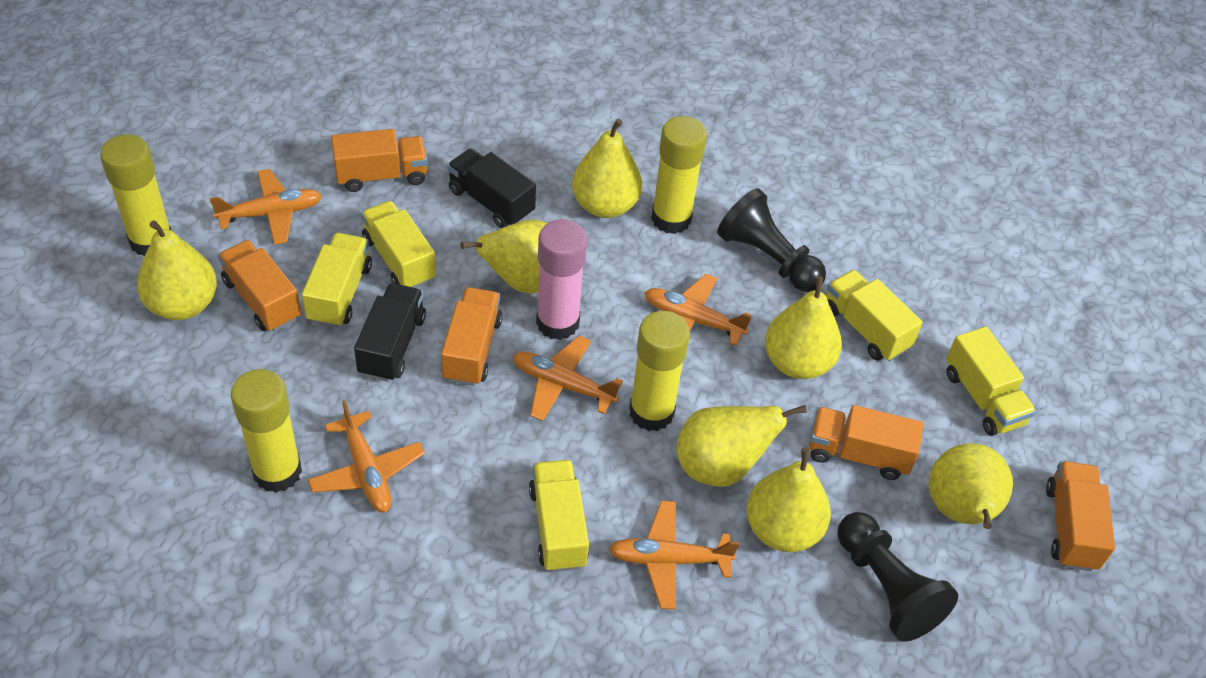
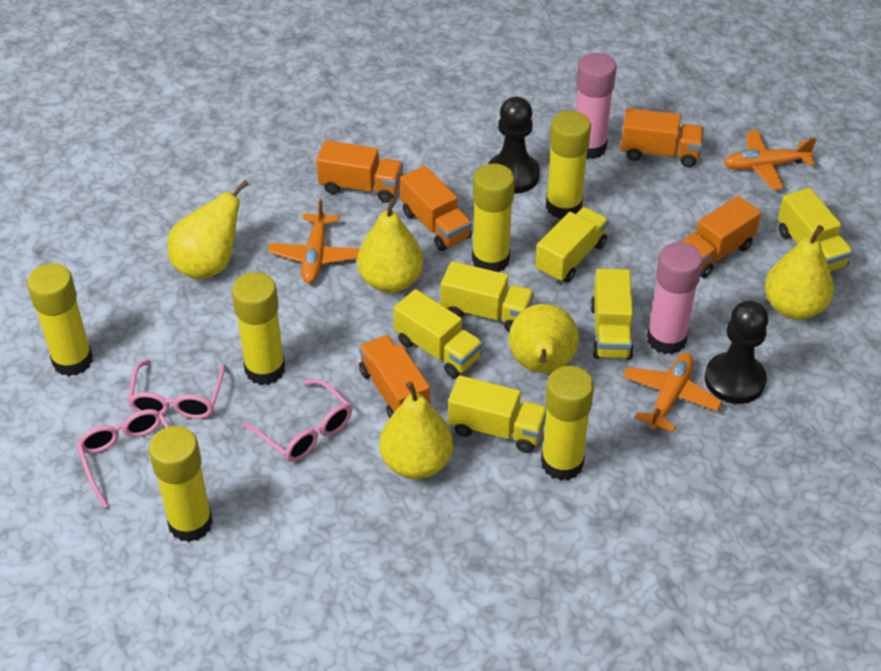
black truck: 2 -> 0
orange plane: 5 -> 3
pink glasses: 0 -> 3
pink glue stick: 1 -> 2
yellow glue stick: 4 -> 6
yellow pear: 7 -> 5
yellow truck: 5 -> 6

